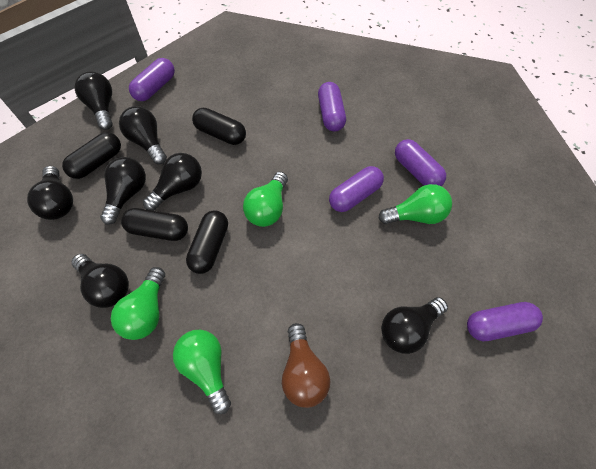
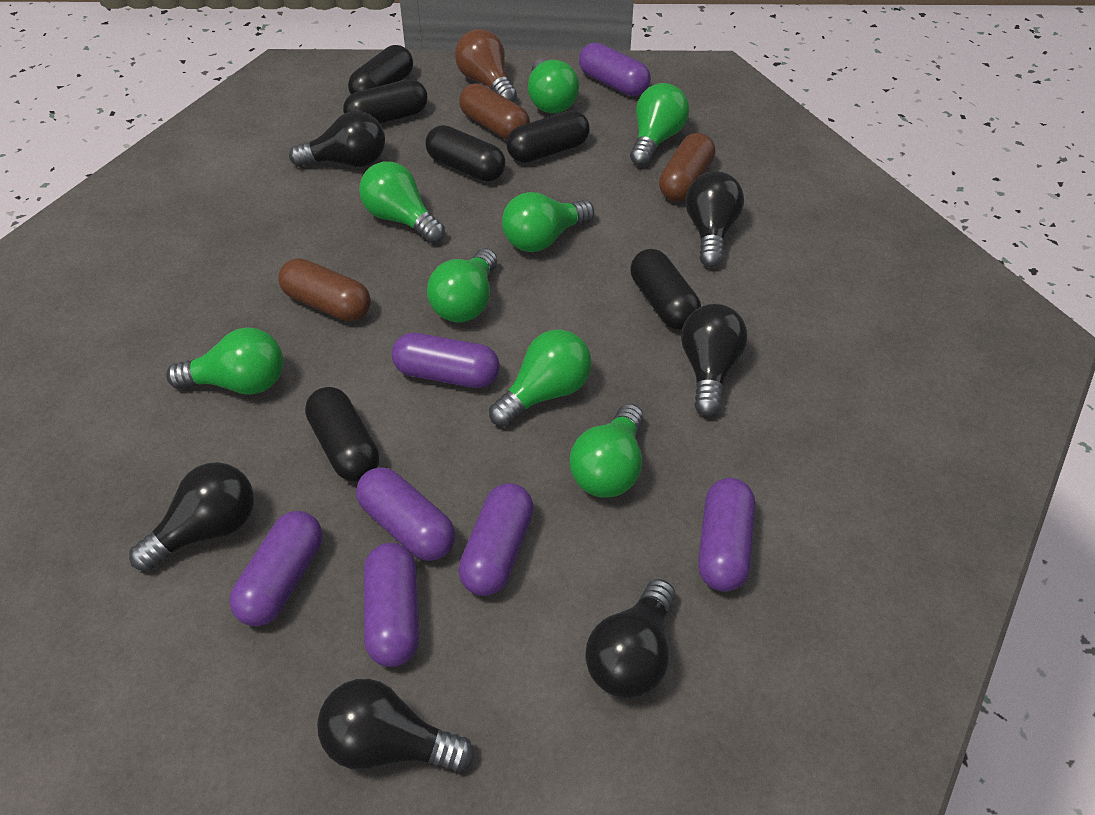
black capsule: 4 -> 6
black light bulb: 7 -> 6
brown capsule: 0 -> 3
green light bulb: 4 -> 8
purple capsule: 5 -> 7

